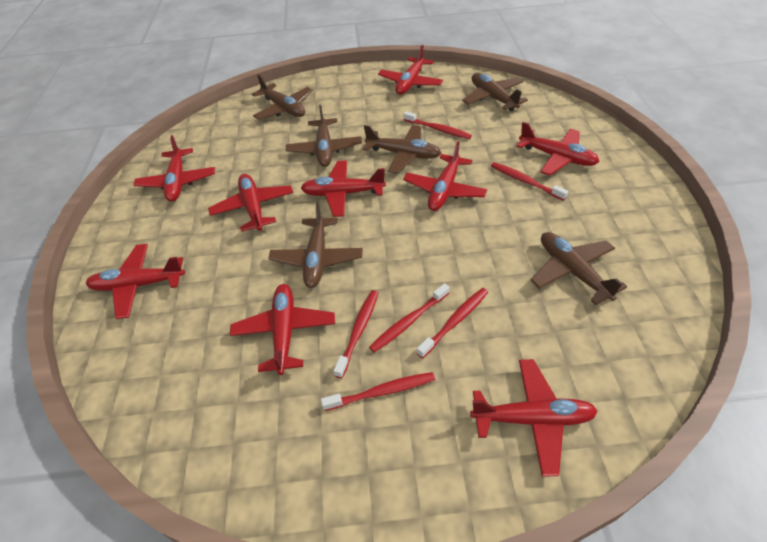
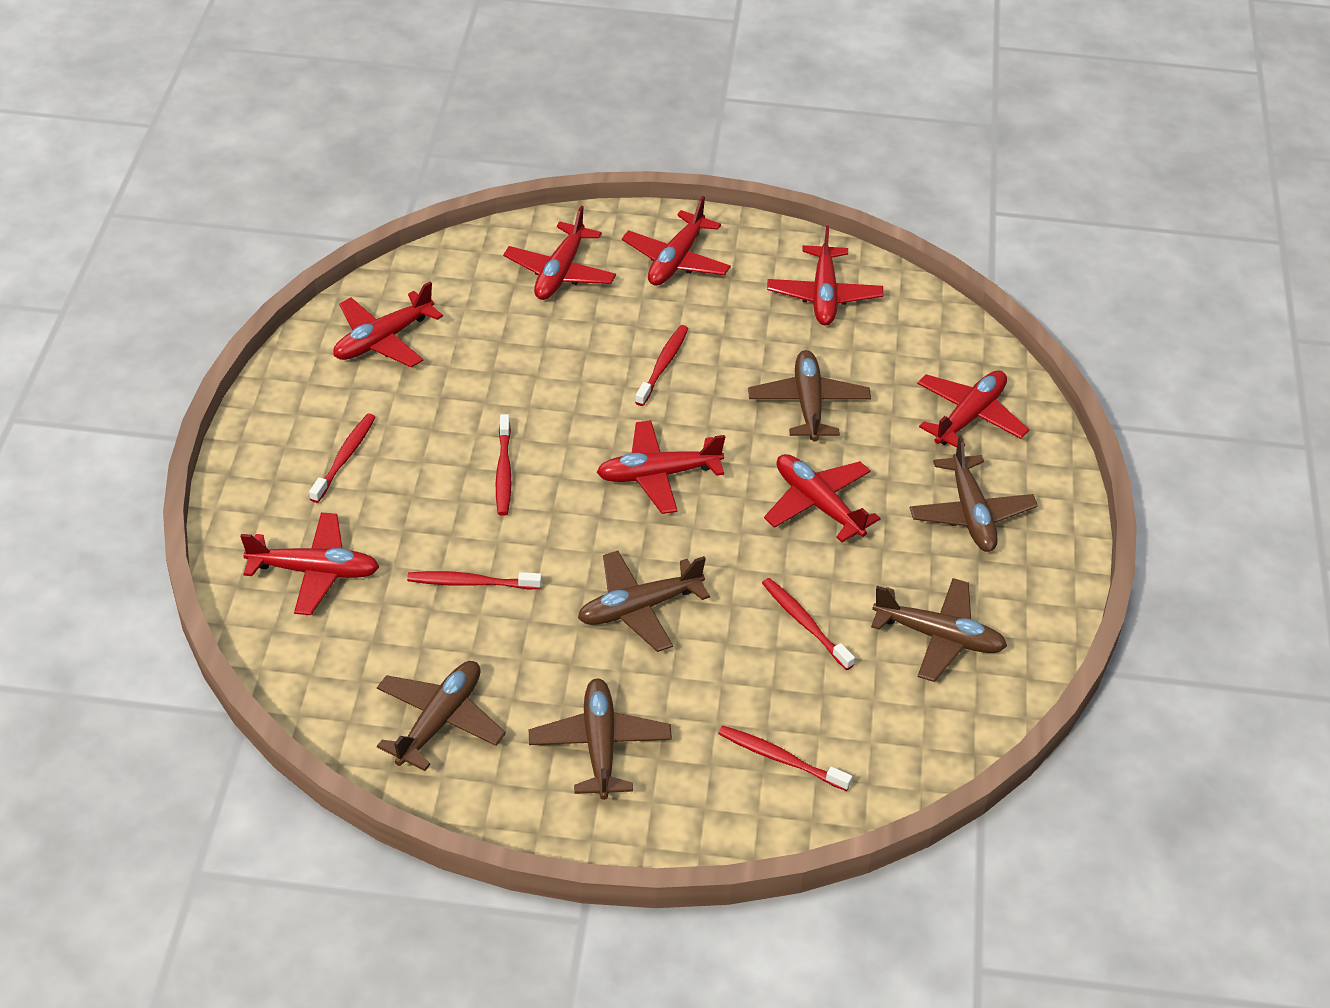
red plane: 9 -> 8

